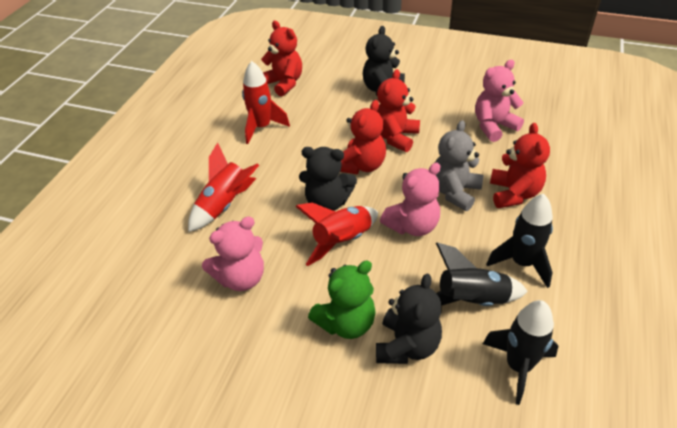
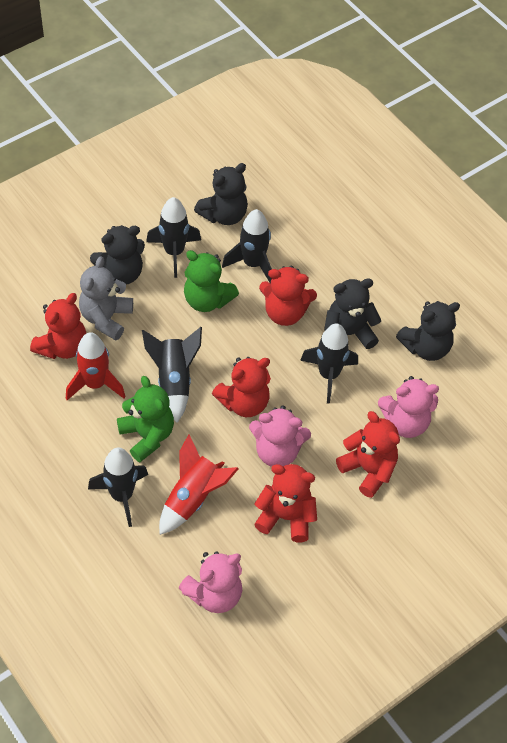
black rocket: 3 -> 5
black teddy bear: 3 -> 4
green teddy bear: 1 -> 2
red rocket: 3 -> 2
red teddy bear: 4 -> 5

